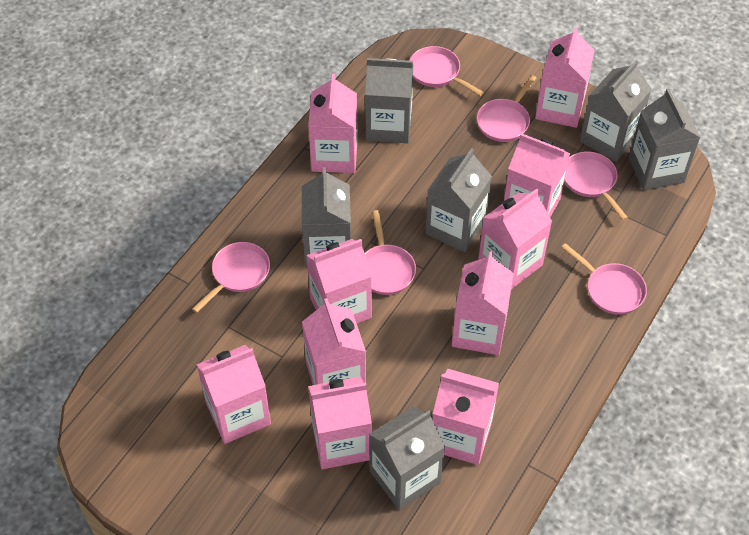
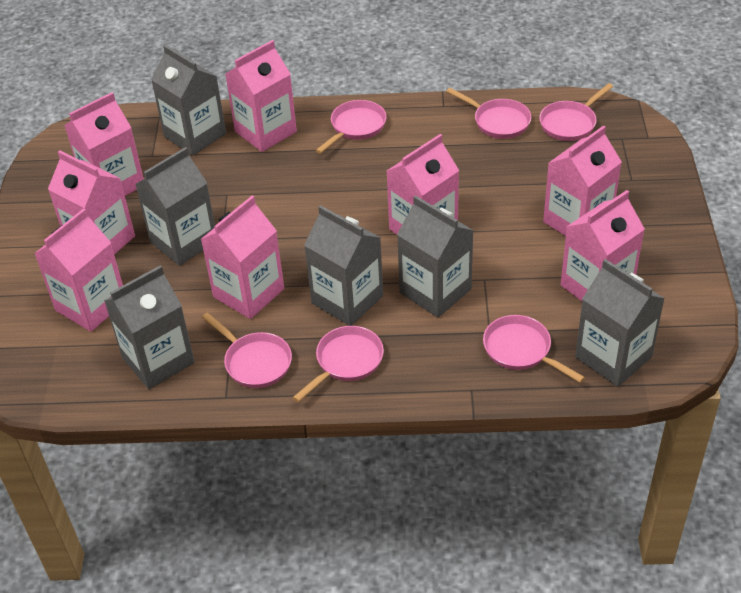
pink carton: 10 -> 8

